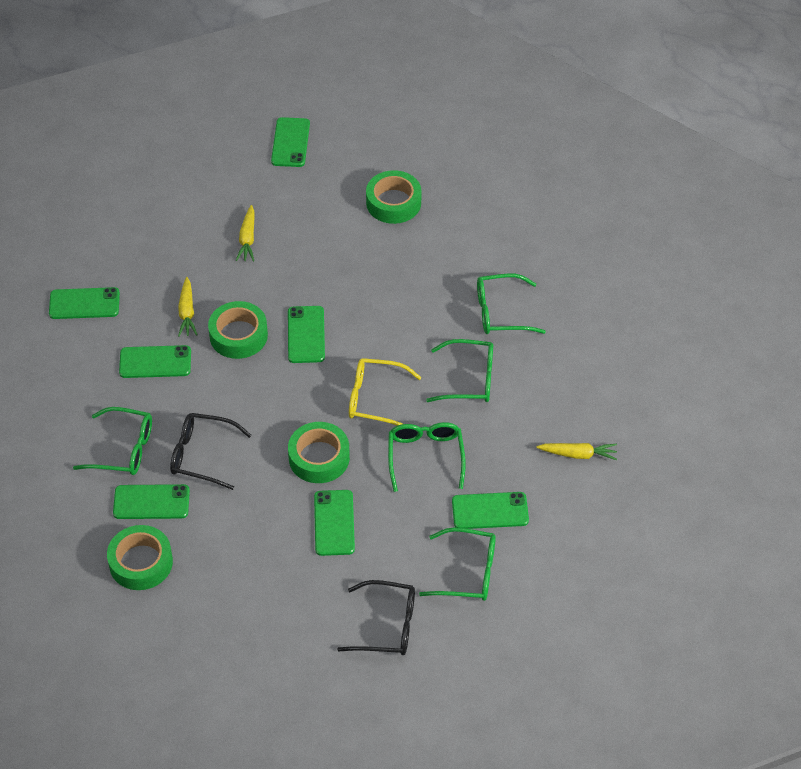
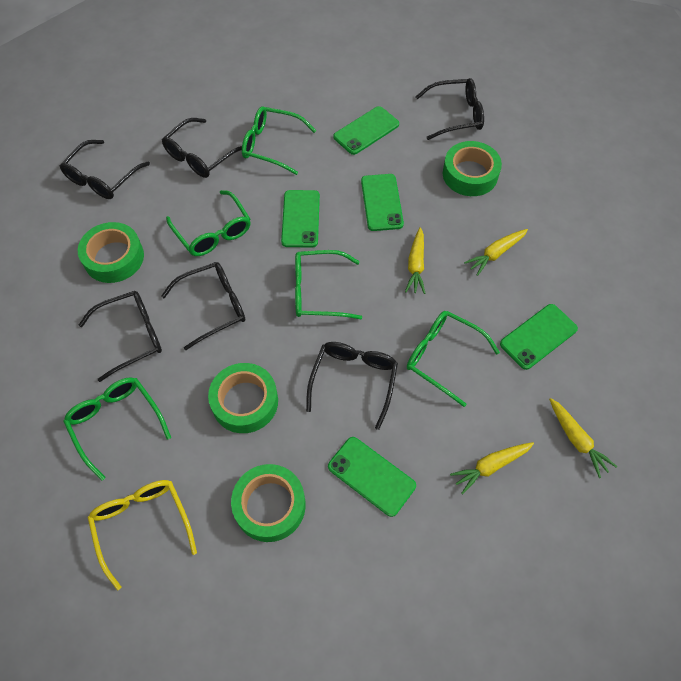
black glasses: 2 -> 6
green phone: 7 -> 5
yellow carrot: 3 -> 4

